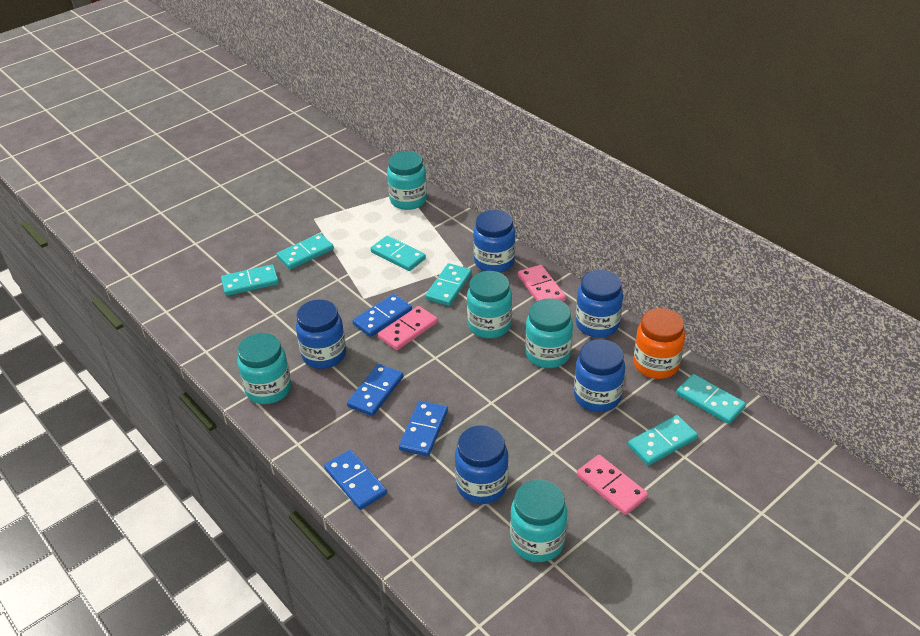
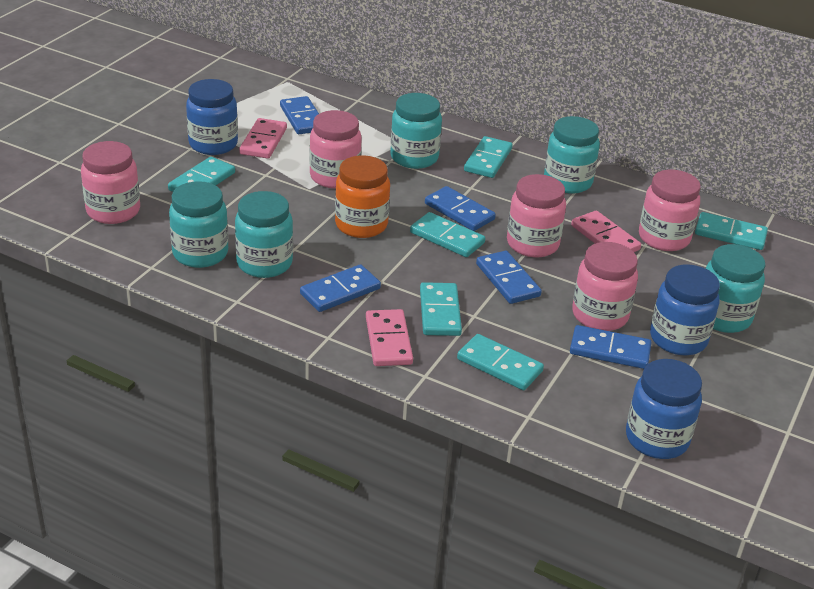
blue domino: 4 -> 5
blue jar: 5 -> 3
pink jar: 0 -> 5

